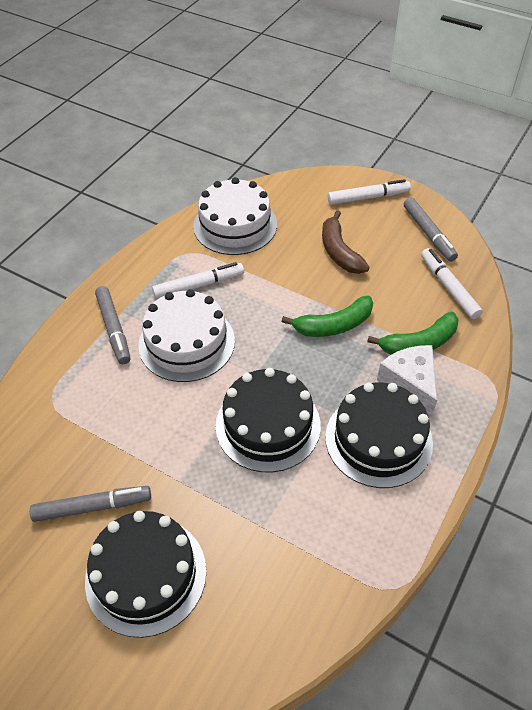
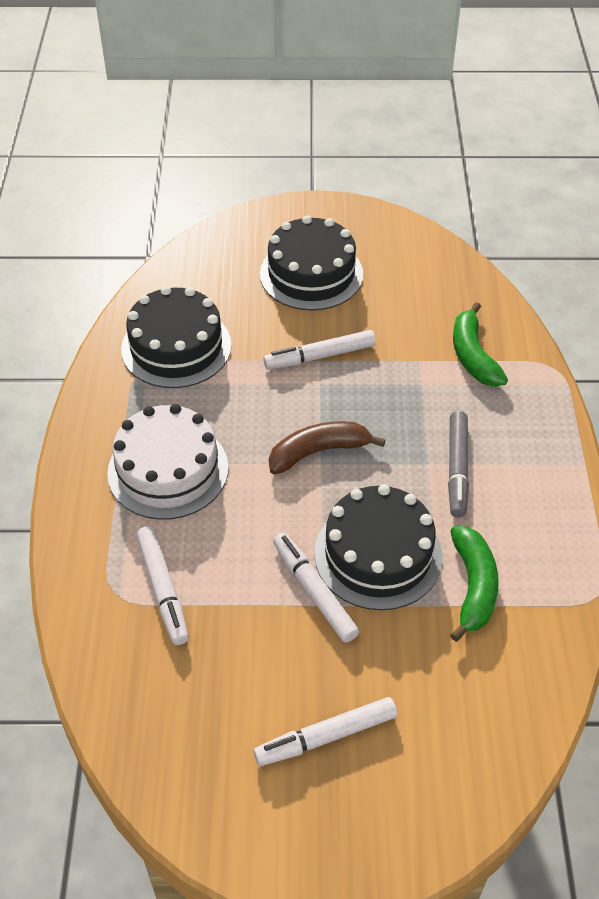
grey marker: 3 -> 1
white cake: 2 -> 1
white cheese: 1 -> 0
white marker: 3 -> 4

